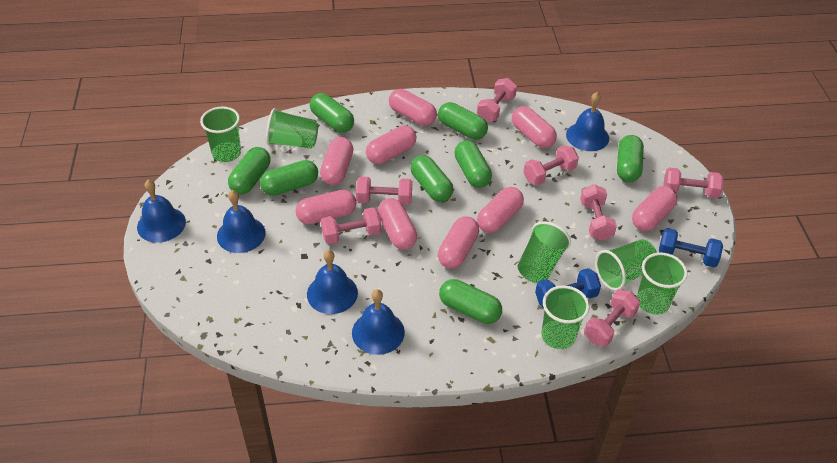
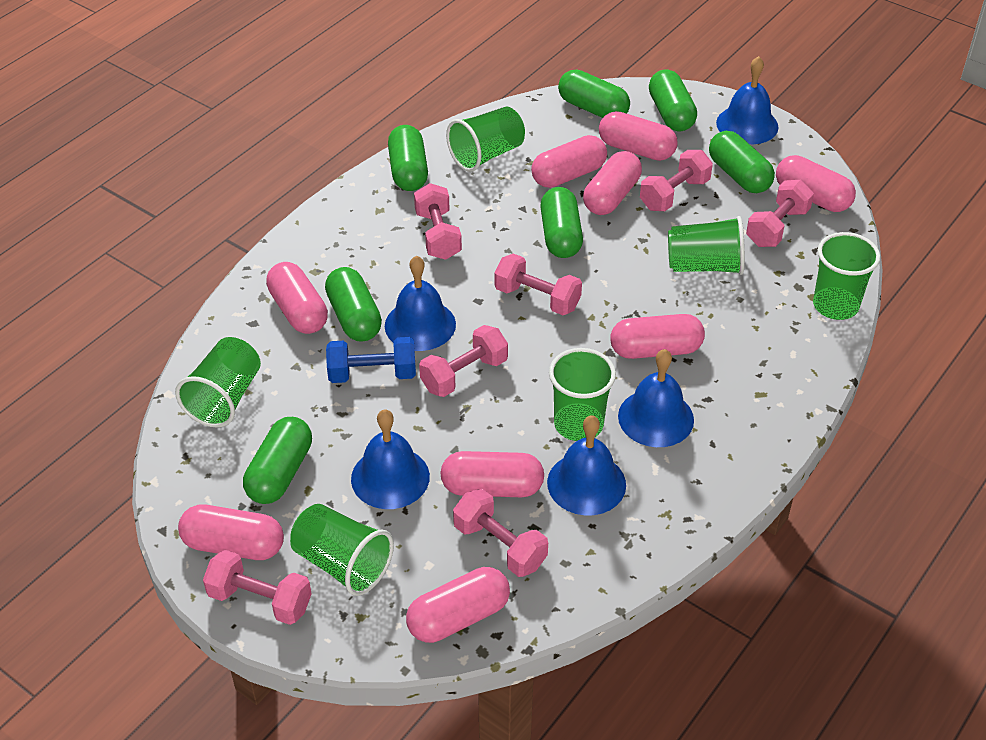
blue dumbbell: 2 -> 1
green capsule: 8 -> 7

